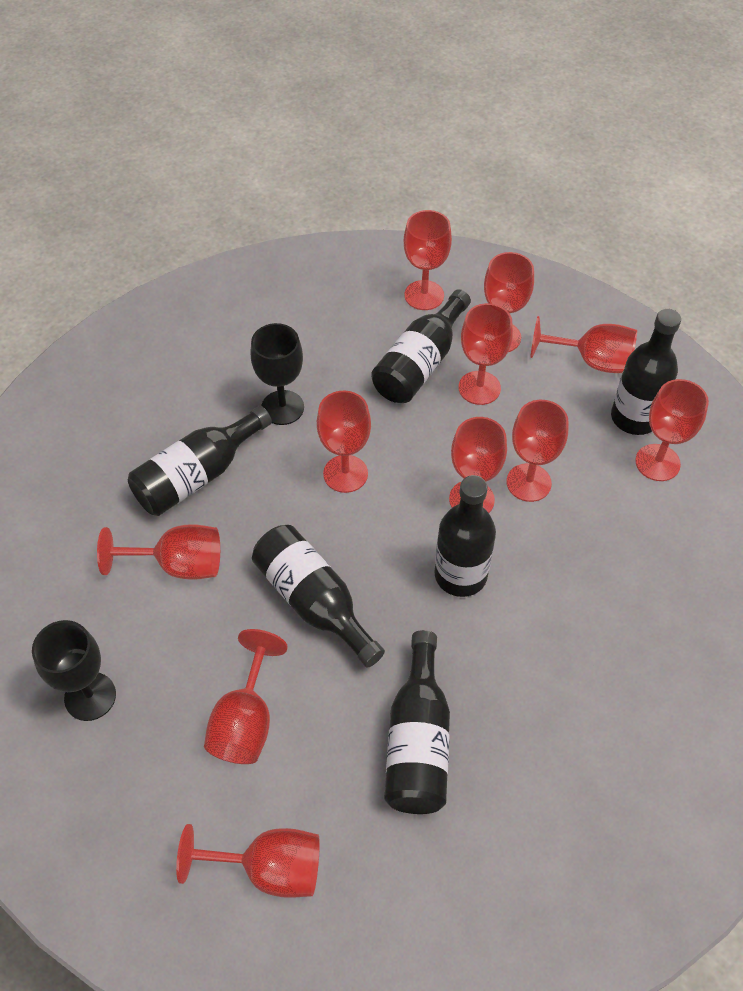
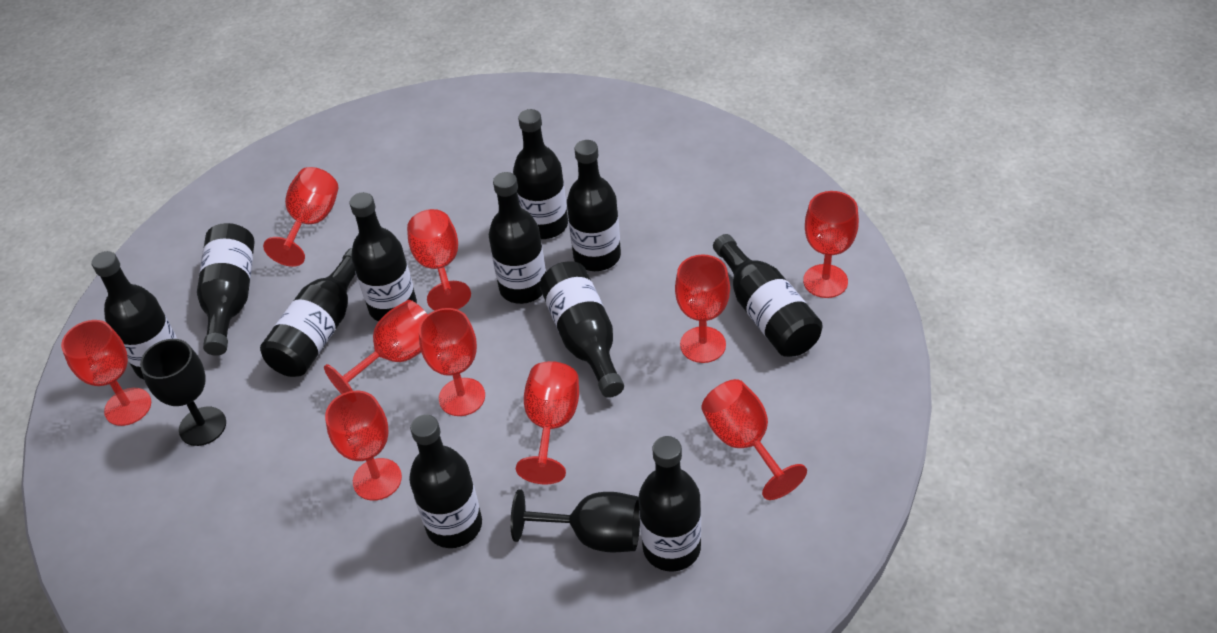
black bottle: 6 -> 11
red goblet: 11 -> 10

